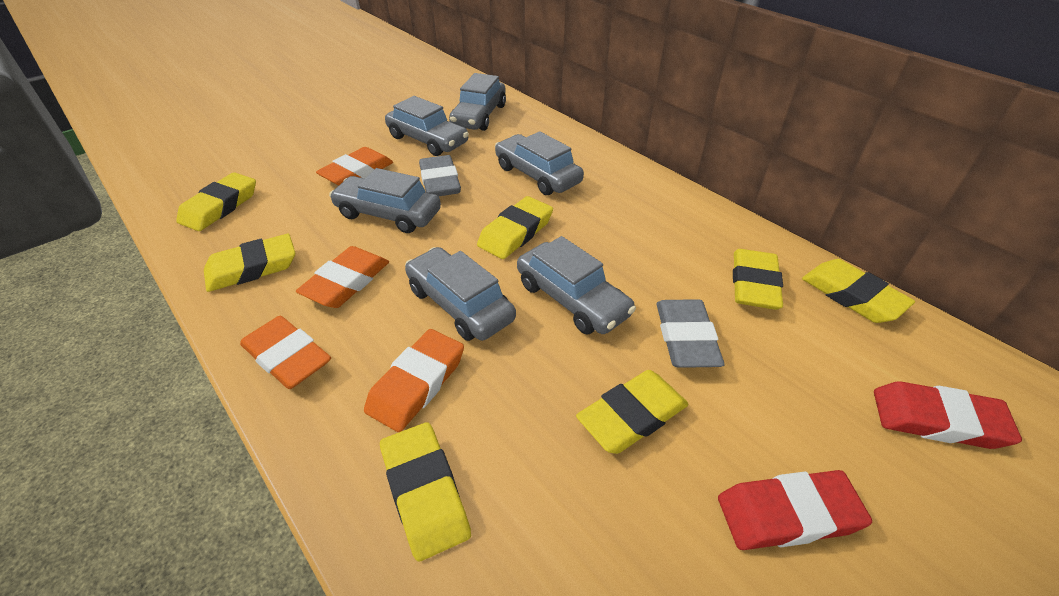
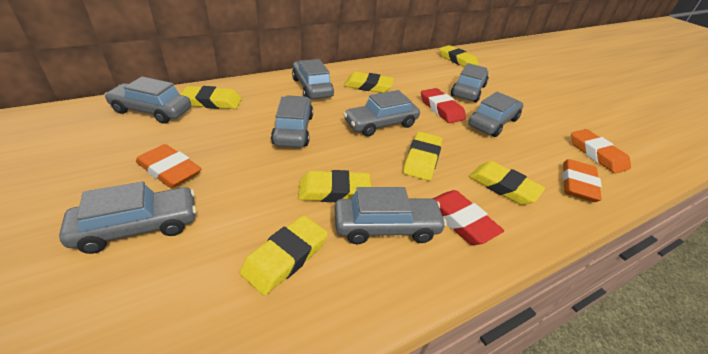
grey car: 6 -> 8
grey eraser: 2 -> 0
orange eraser: 4 -> 3

